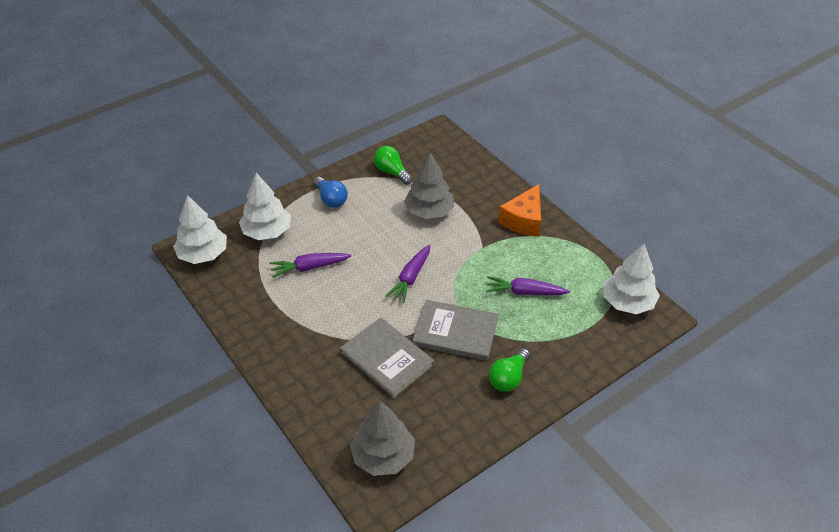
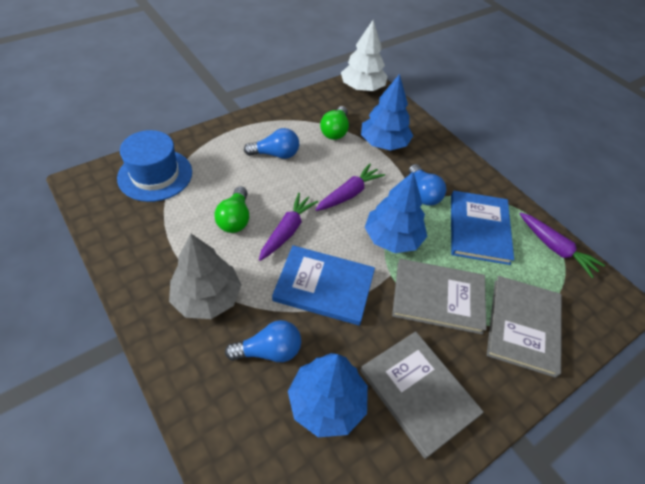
blue book: 0 -> 2
blue hat: 0 -> 1
blue light bulb: 1 -> 3
blue tree: 0 -> 3
grey book: 2 -> 3
grey tree: 2 -> 1
orange cheese: 1 -> 0
white tree: 3 -> 1

